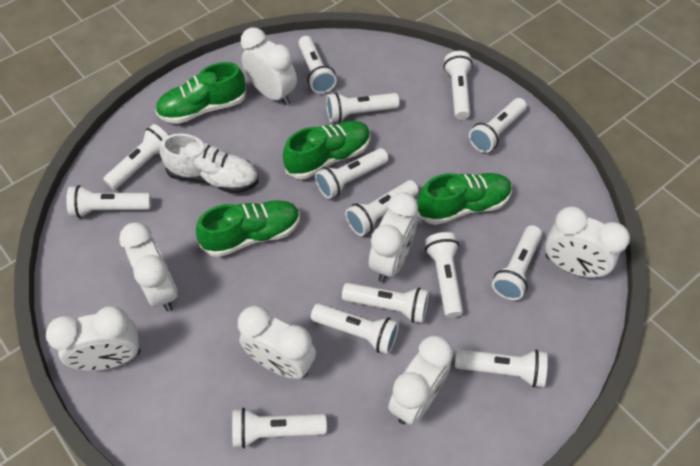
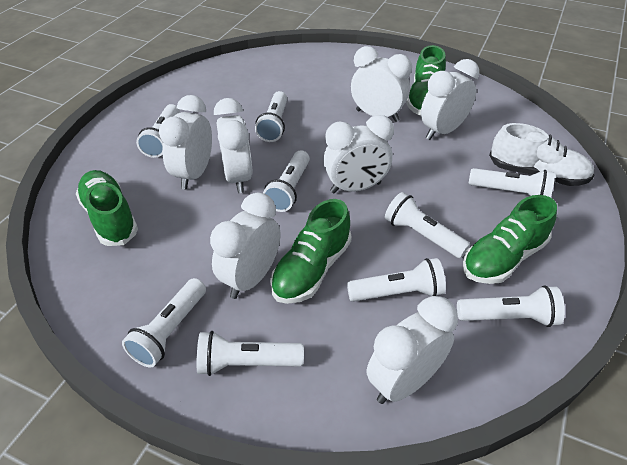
white flashlight: 14 -> 9

